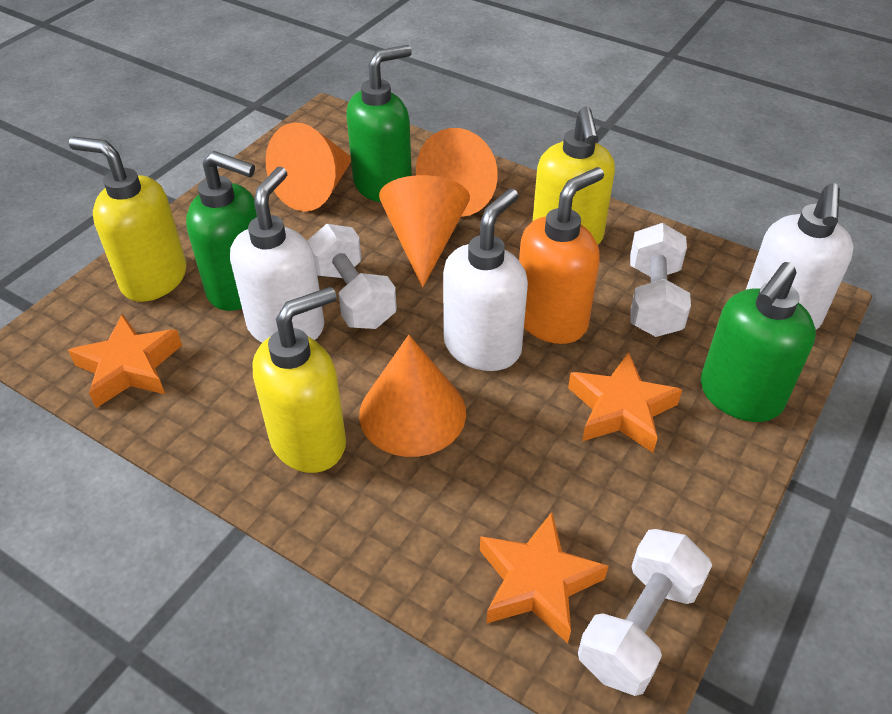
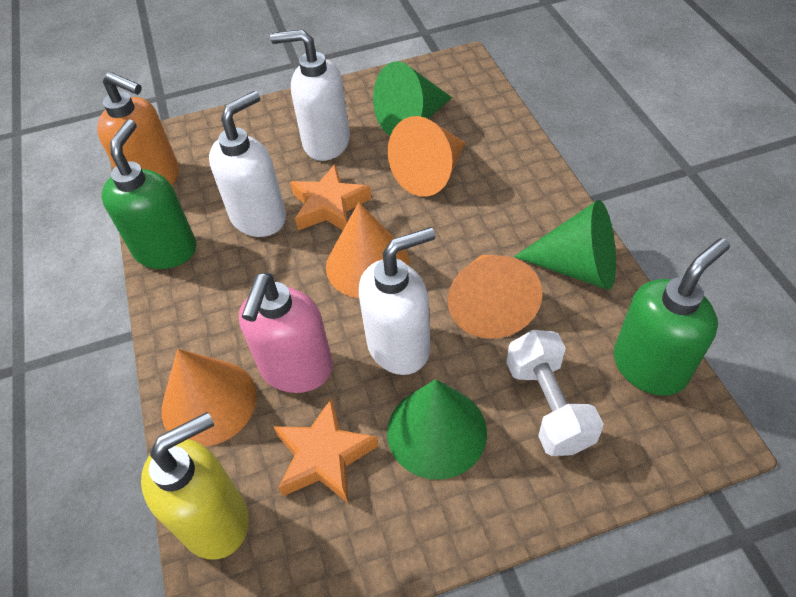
green cone: 0 -> 3
green soap dispenser: 3 -> 2
orange star: 3 -> 2
pink soap dispenser: 0 -> 1
white dumbbell: 3 -> 1
yellow soap dispenser: 3 -> 1

